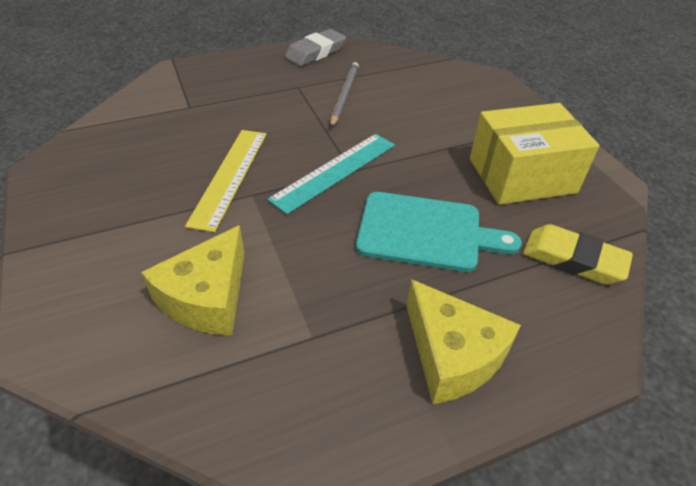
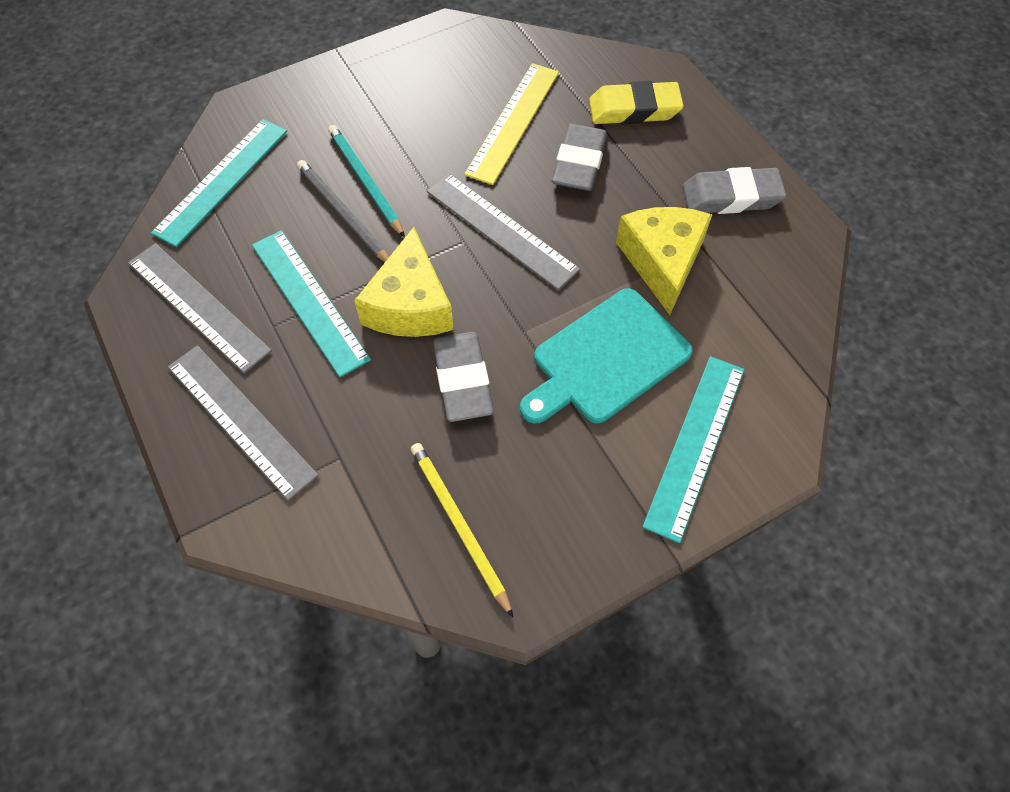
grey eraser: 1 -> 3
grey ruler: 0 -> 3
turquoise pencil: 0 -> 1
turquoise ruler: 1 -> 3
yellow box: 1 -> 0
yellow pencil: 0 -> 1

